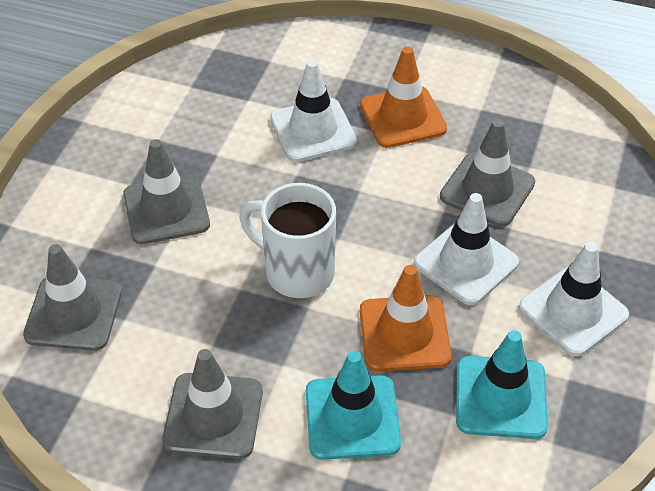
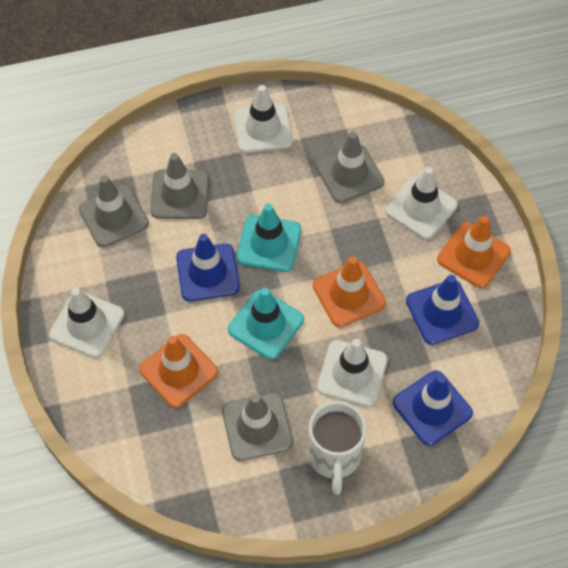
blue traffic cone: 0 -> 3
orange traffic cone: 2 -> 3
white traffic cone: 3 -> 4

